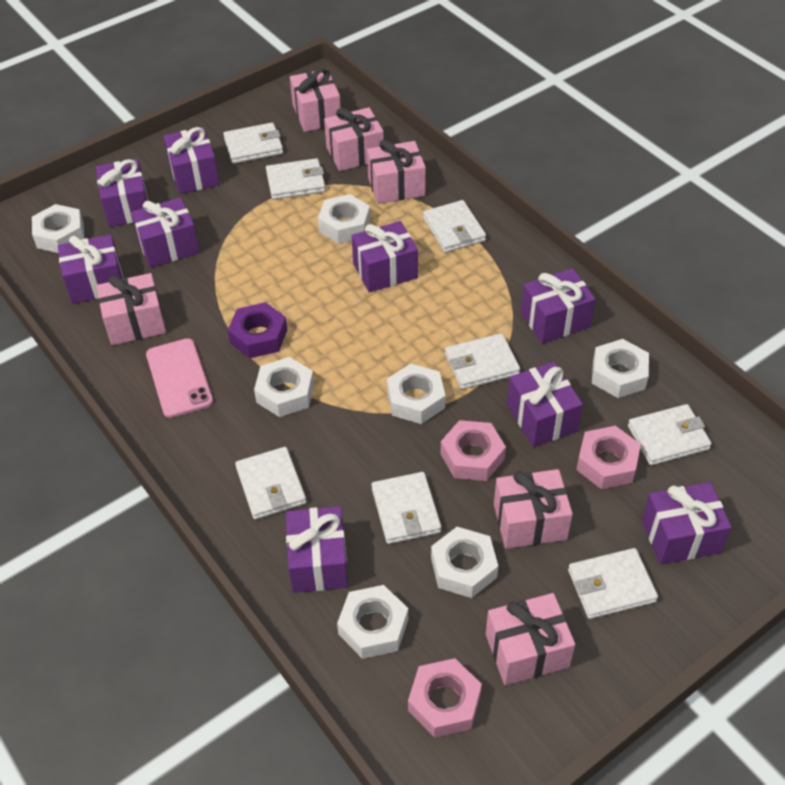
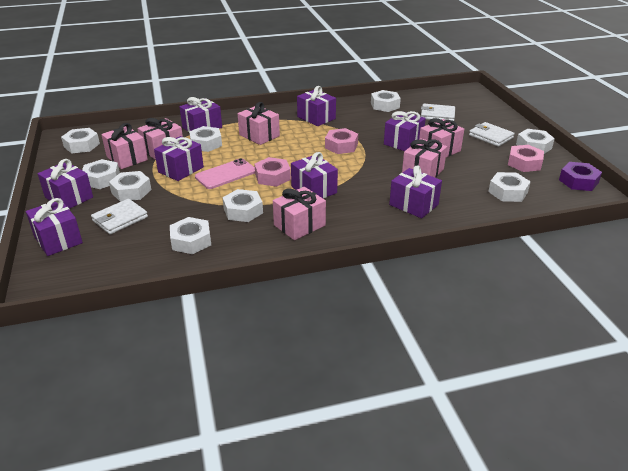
purple gift: 9 -> 8
white nut: 7 -> 9
white wallet: 8 -> 3

